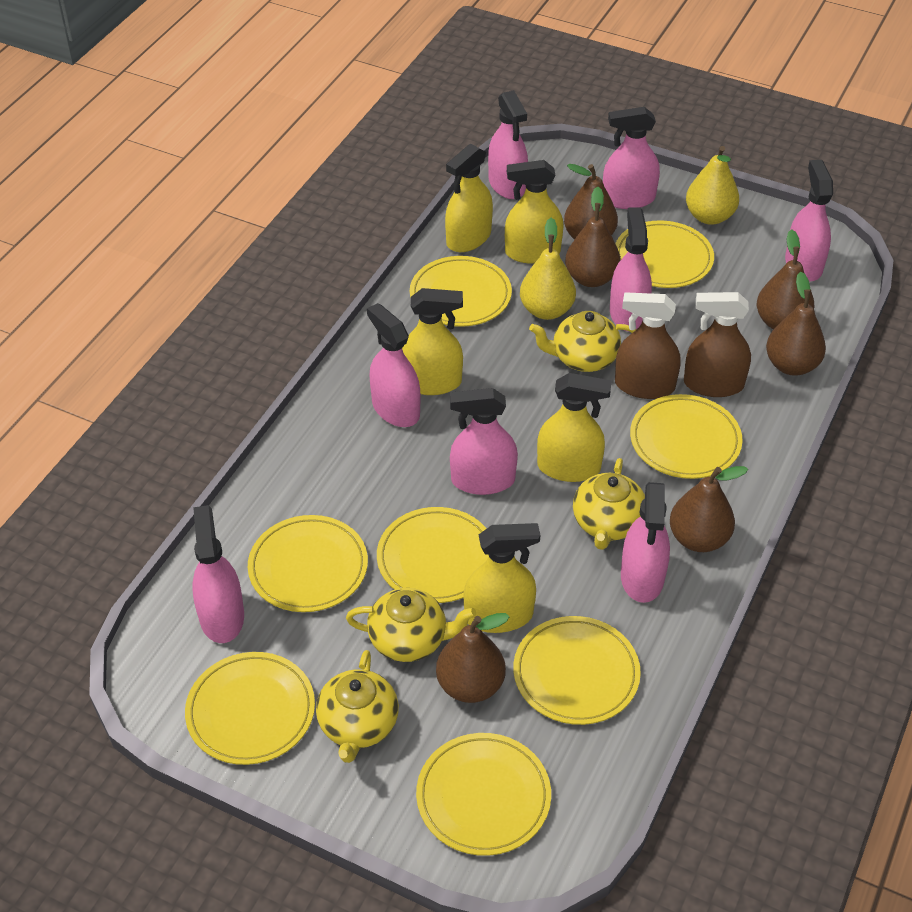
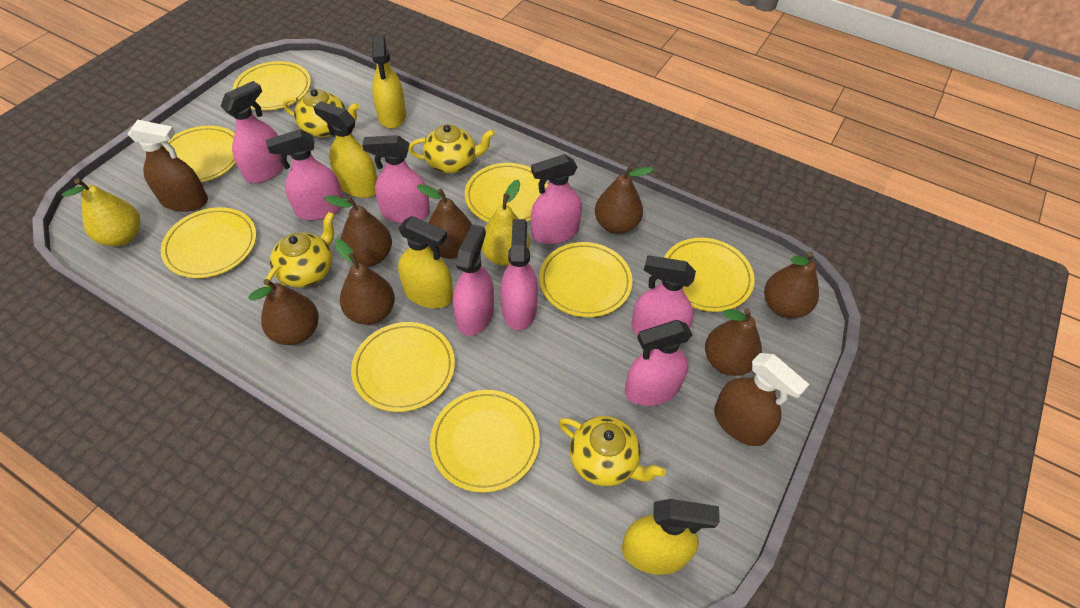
brown pear: 6 -> 7
yellow spray bottle: 5 -> 4

